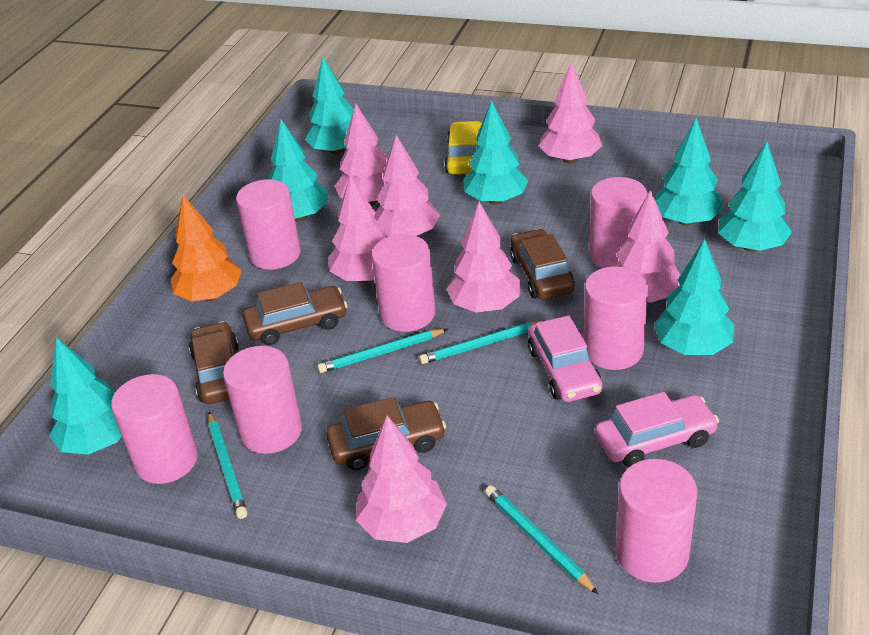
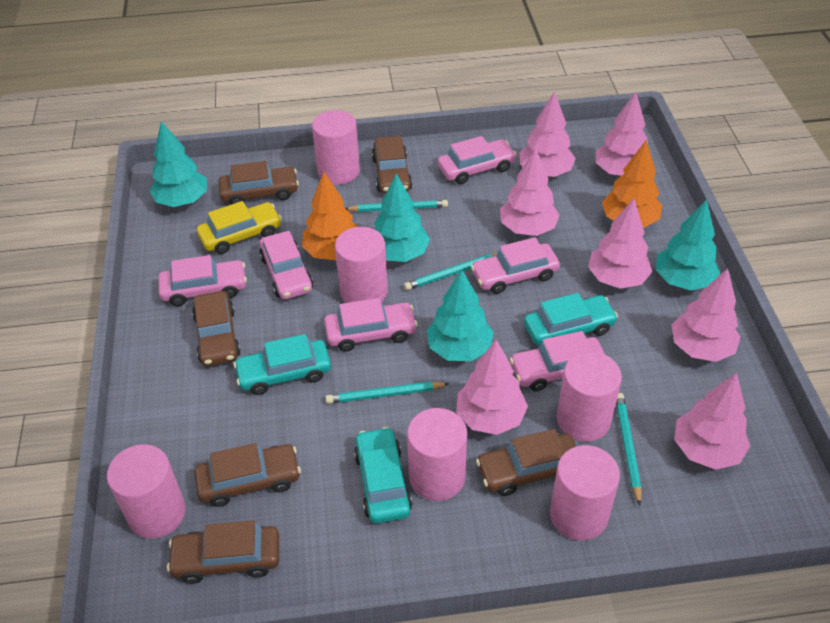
brown car: 4 -> 6
orange tree: 1 -> 2
pink car: 2 -> 6
pink cylinder: 7 -> 6
turquoise car: 0 -> 3
turquoise tree: 7 -> 4

